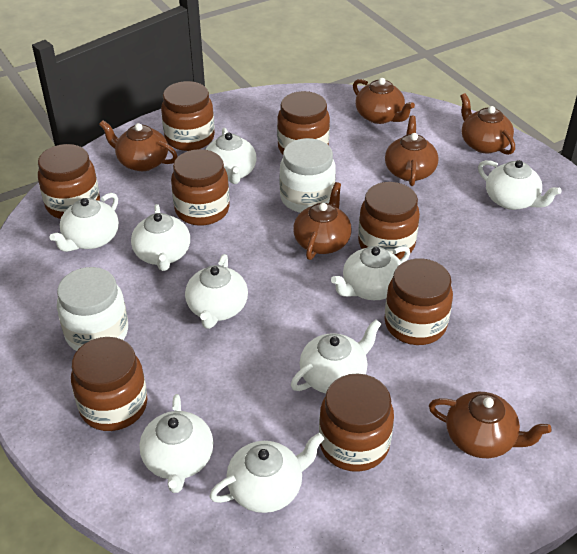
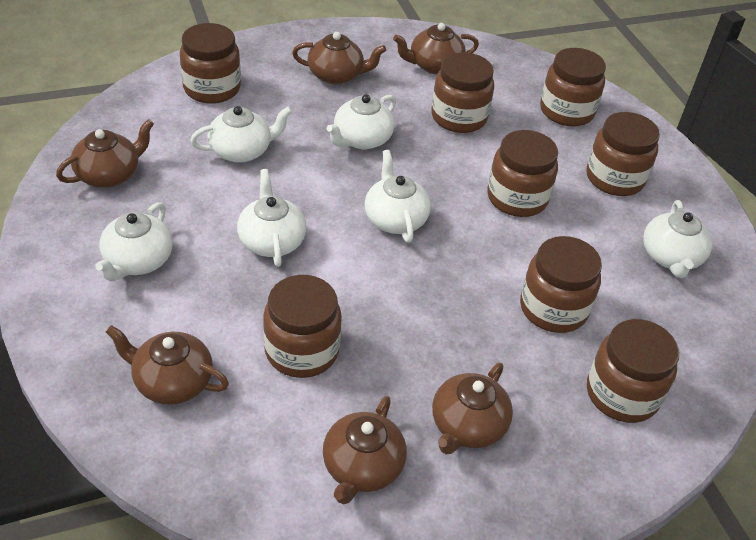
white jar: 2 -> 0
white teapot: 9 -> 6

